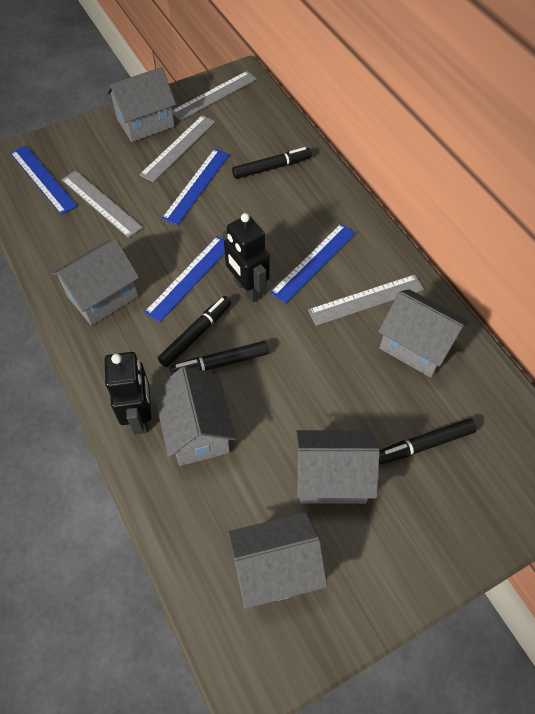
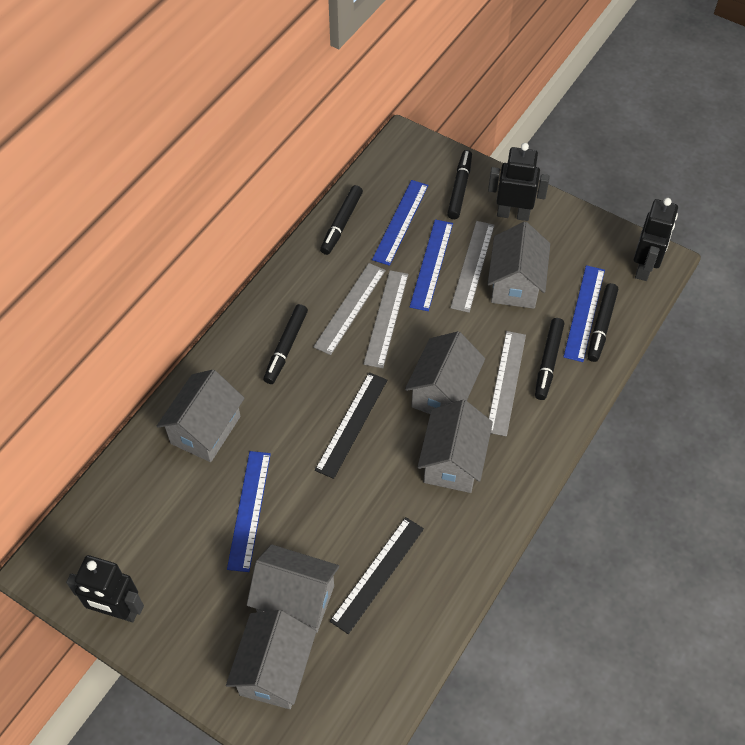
black marker: 4 -> 5
black robot: 2 -> 3
black ruler: 0 -> 2

